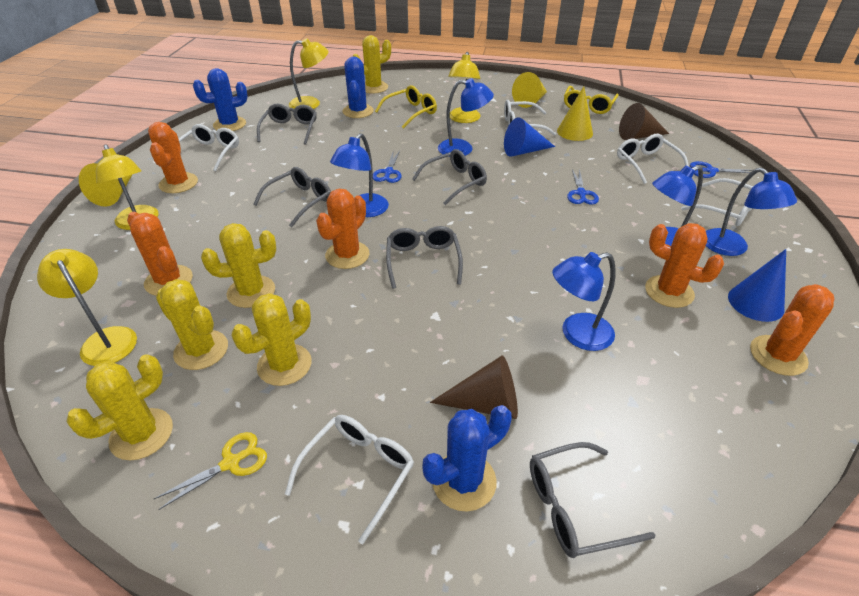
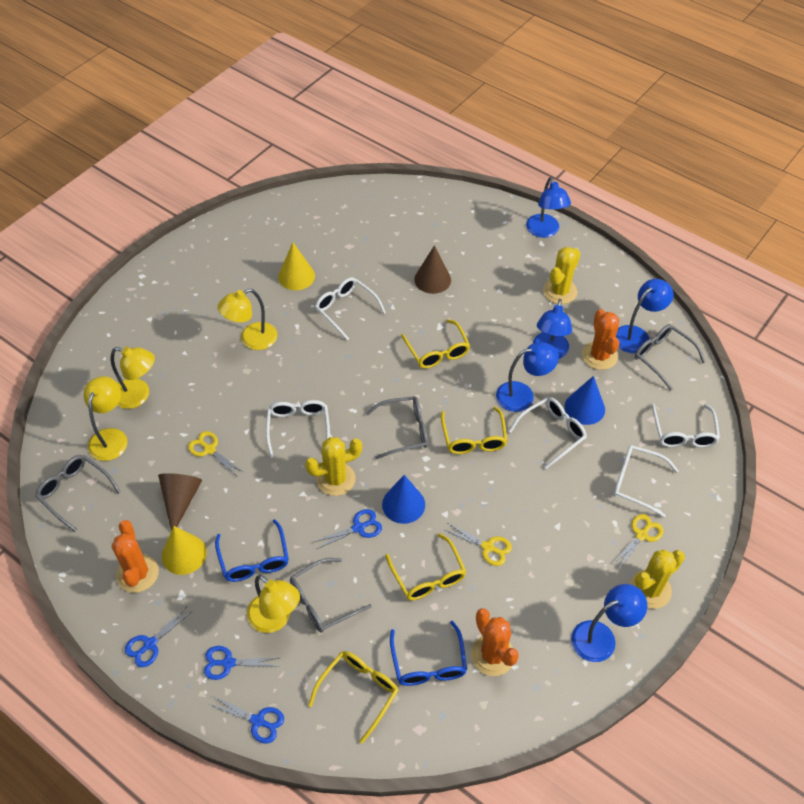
blue cactus: 3 -> 0
blue glasses: 0 -> 2
blue scissors: 3 -> 4
grey glasses: 5 -> 4
orange cactus: 5 -> 3
yellow cactus: 5 -> 3
yellow cone: 3 -> 2
yellow glasses: 2 -> 4
yellow scissors: 1 -> 3

